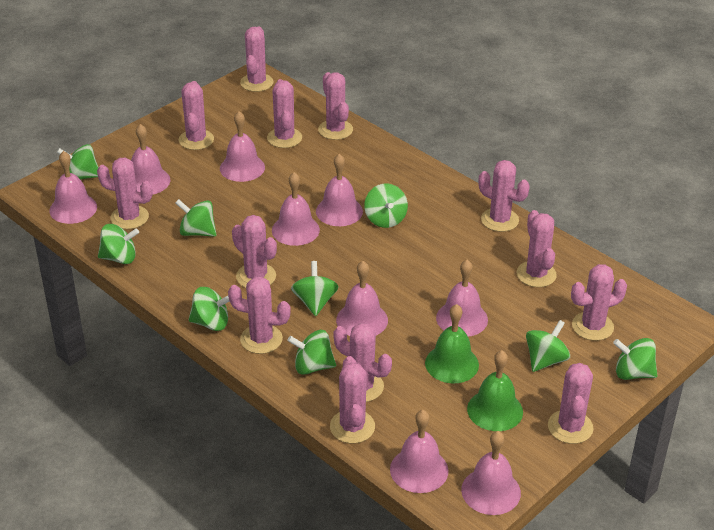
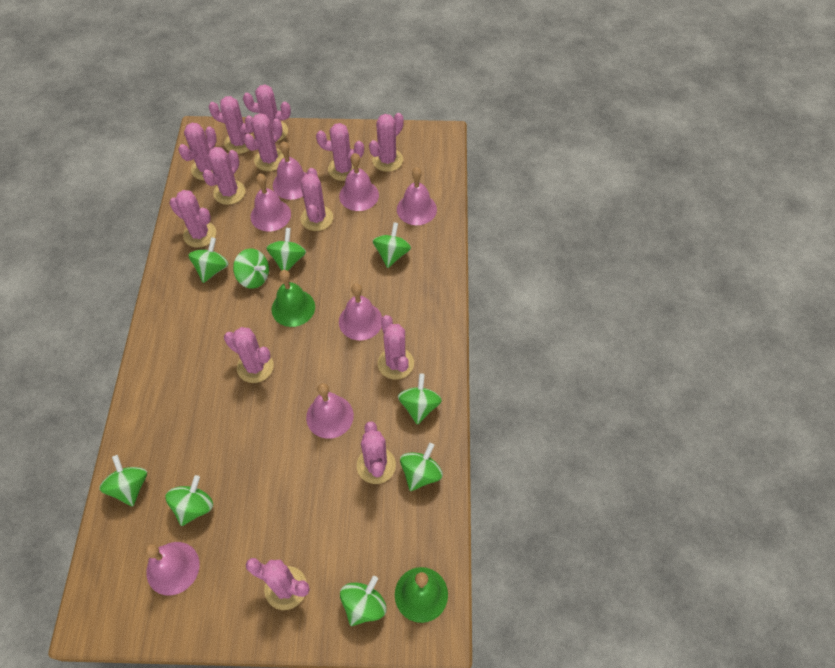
pink bell: 9 -> 7

